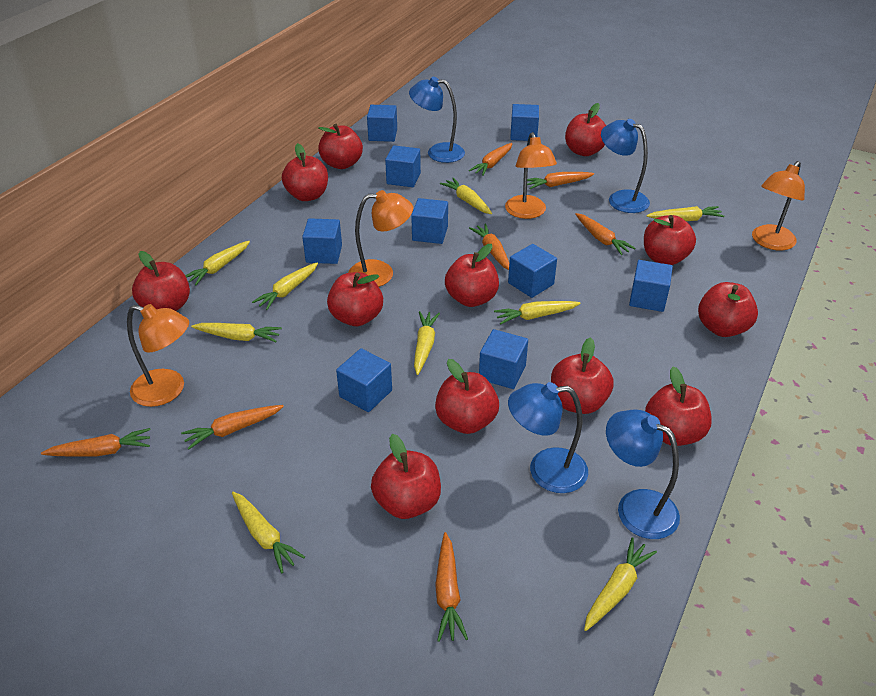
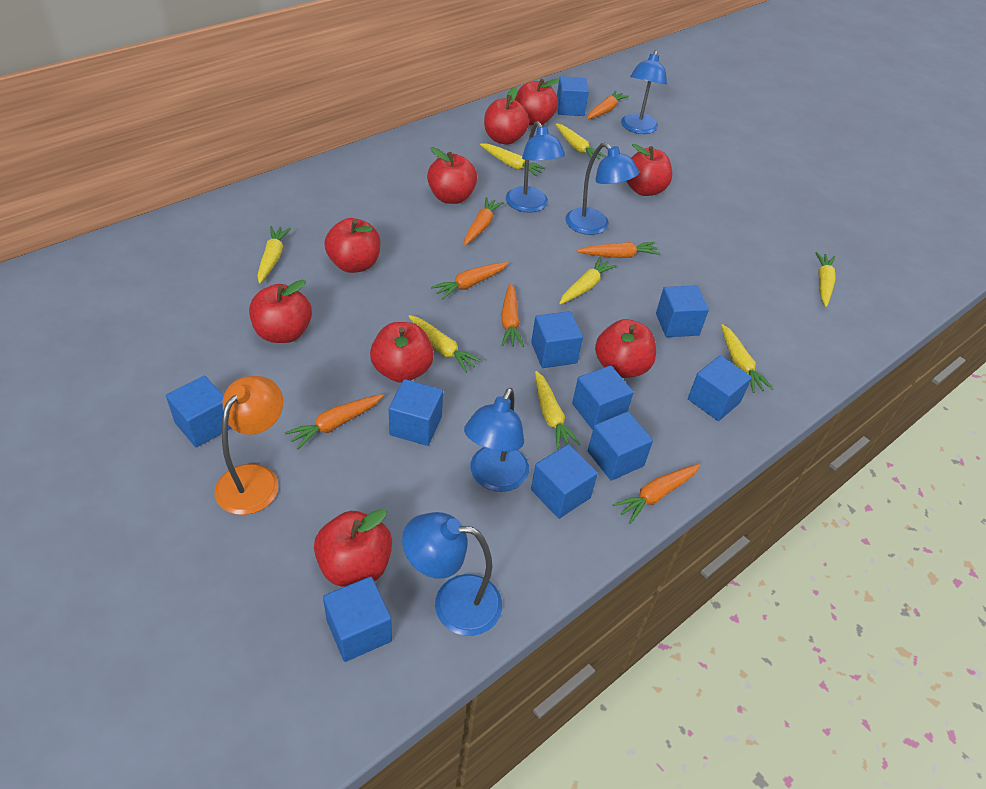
blue cube: 9 -> 10
blue lamp: 4 -> 5
orange lamp: 4 -> 1
red apple: 12 -> 9
yellow carrot: 9 -> 8

